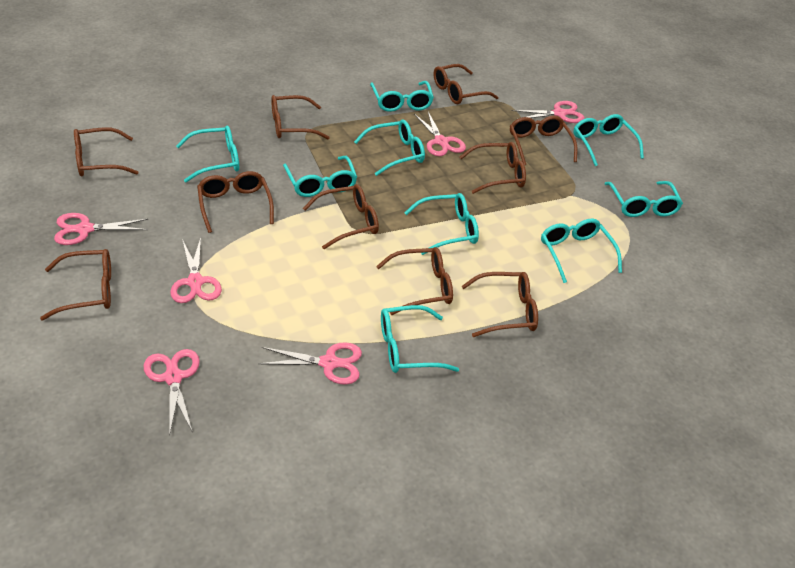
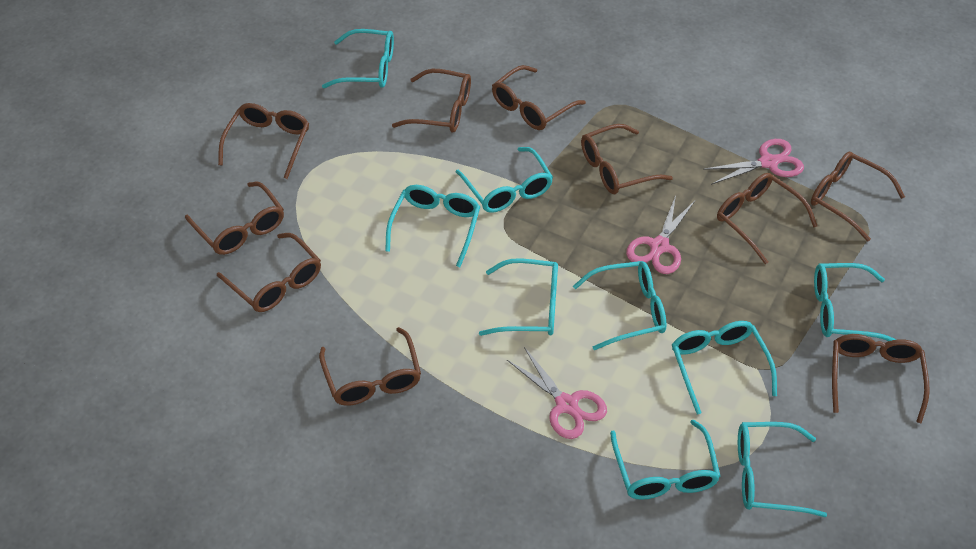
pink scissors: 6 -> 3

